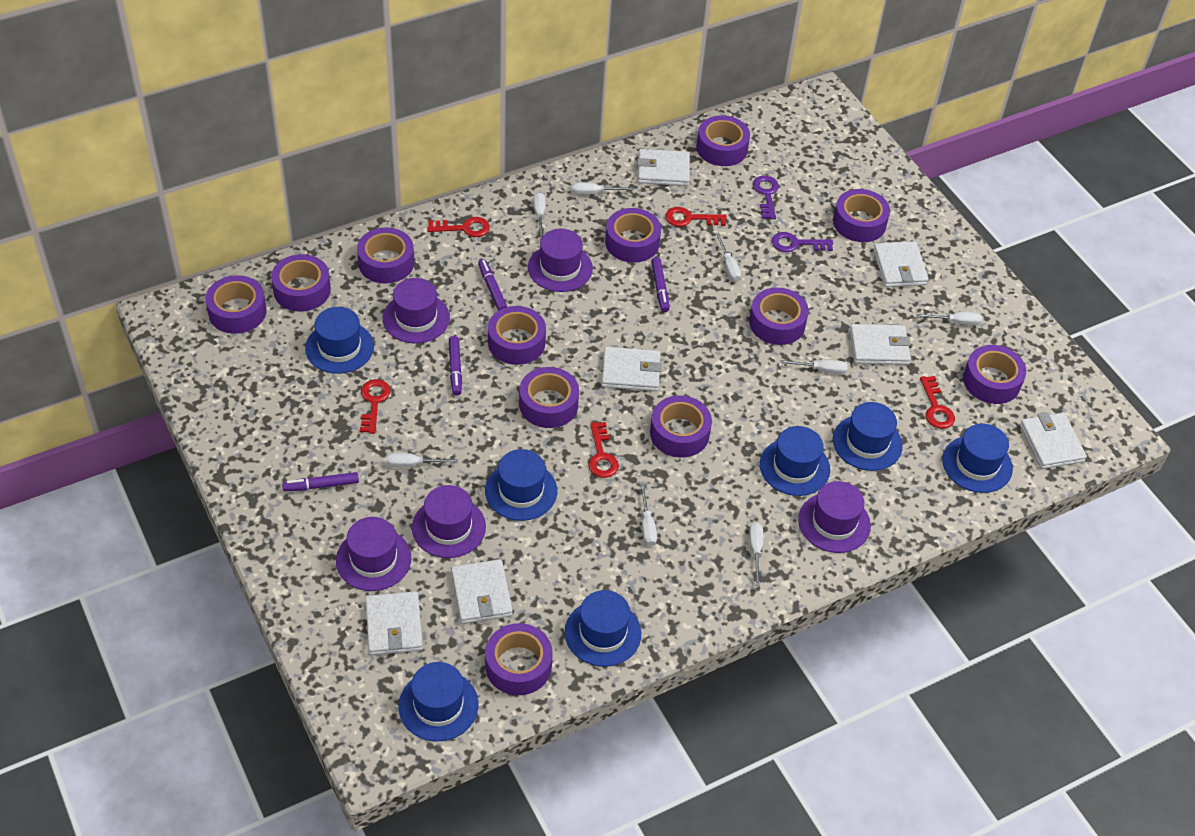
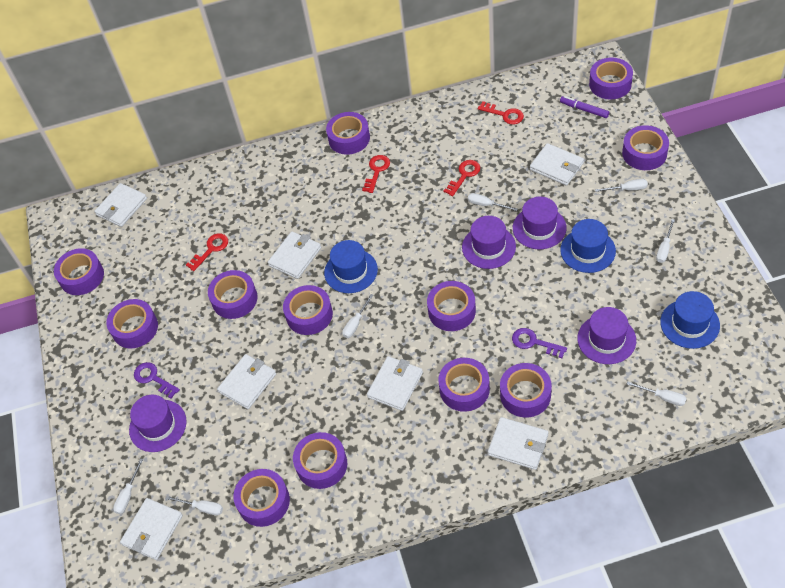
blue hat: 7 -> 3
purple hat: 5 -> 4
purple marker: 4 -> 1
red key: 5 -> 4
white screwdriver: 8 -> 7

